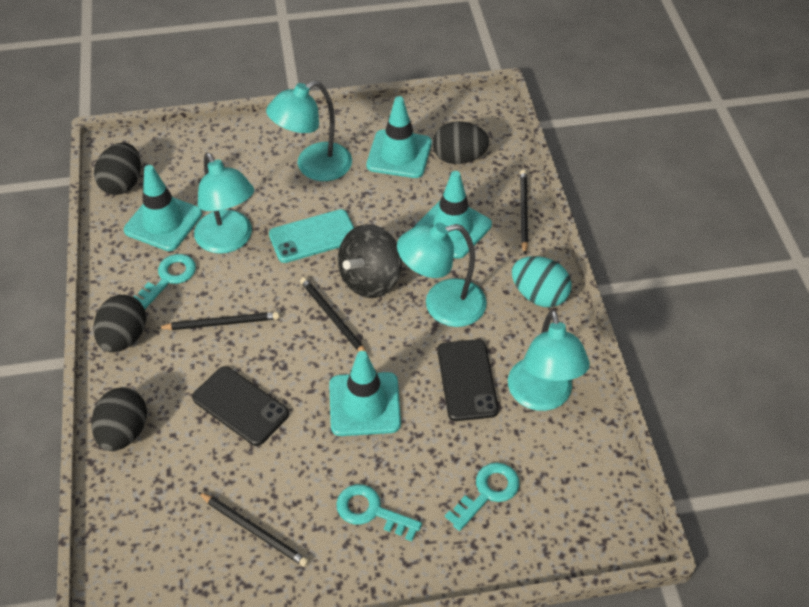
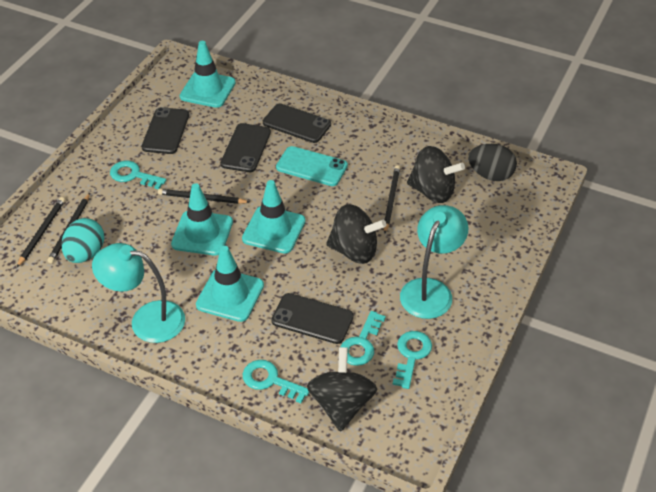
black egg: 4 -> 1
black phone: 2 -> 4
black spinning top: 1 -> 3
turquoise key: 3 -> 4
turquoise lamp: 4 -> 2

